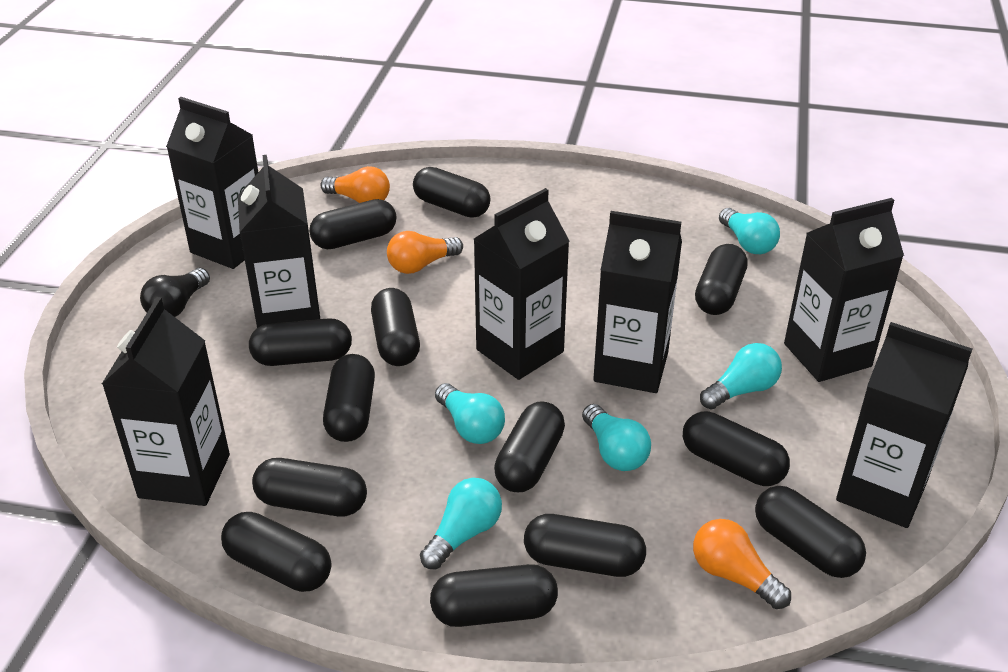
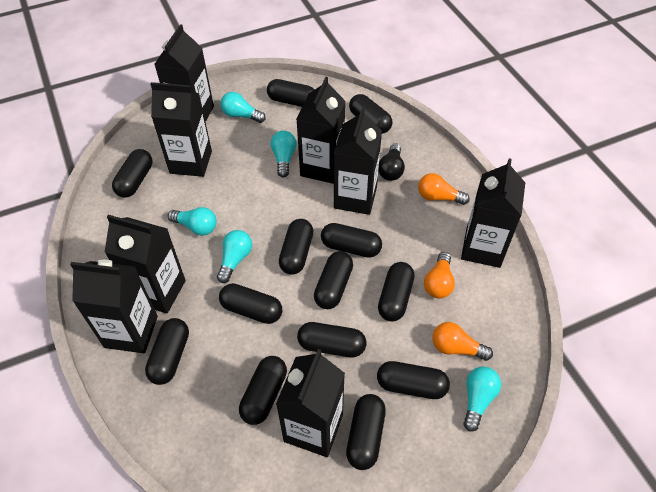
black carton: 7 -> 8

